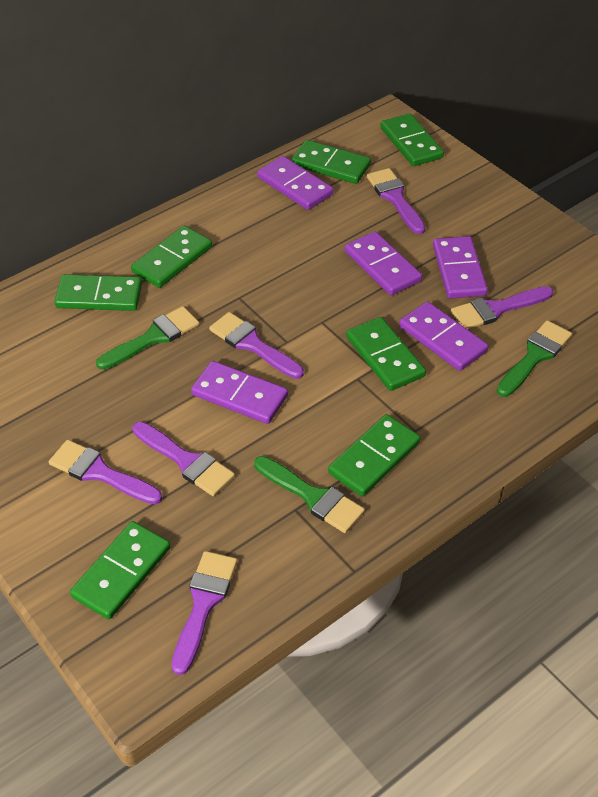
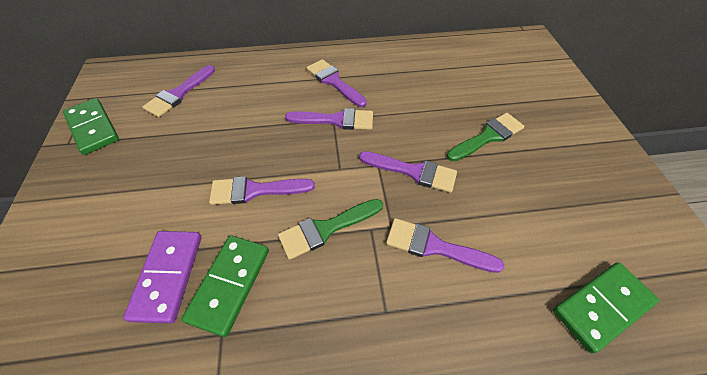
green brush: 3 -> 2
green domino: 7 -> 3
purple domino: 5 -> 1

